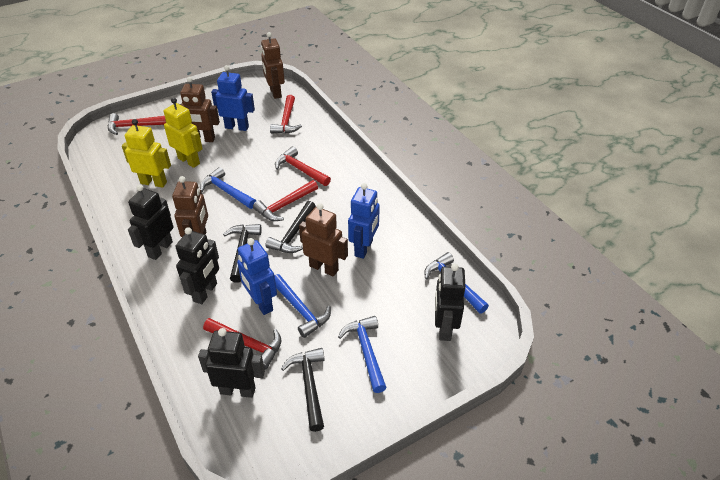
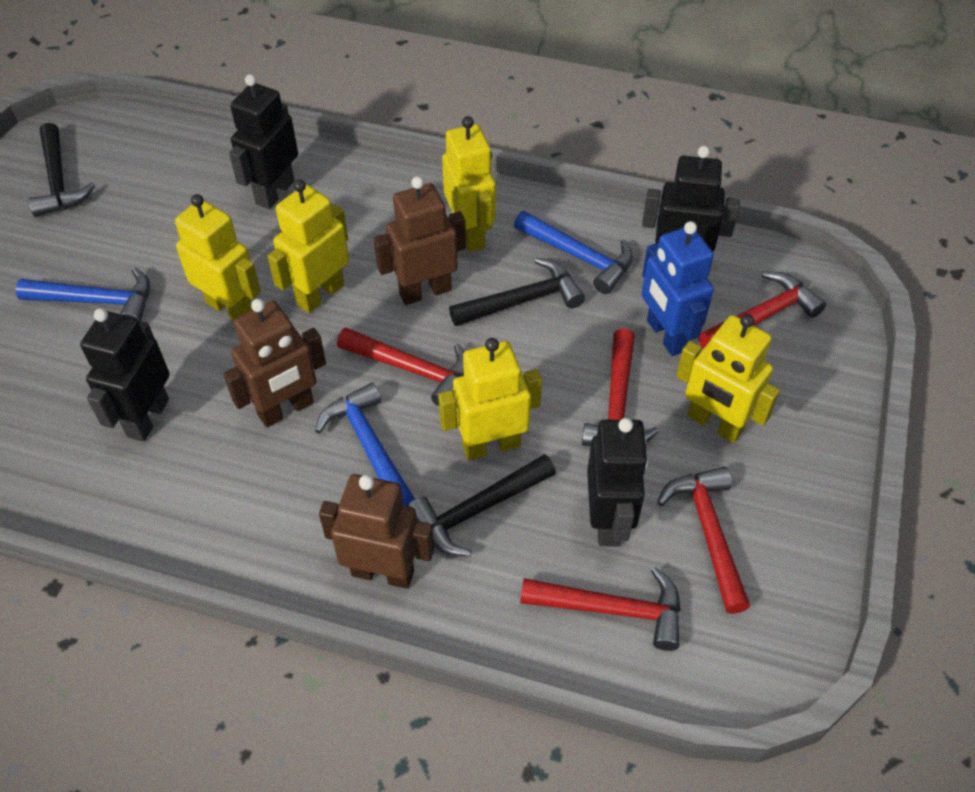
blue hammer: 4 -> 3
blue robot: 3 -> 1
brown robot: 4 -> 3
yellow robot: 2 -> 5

